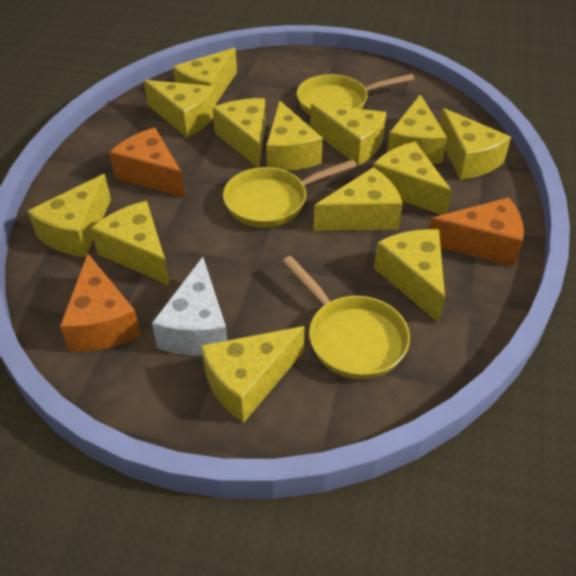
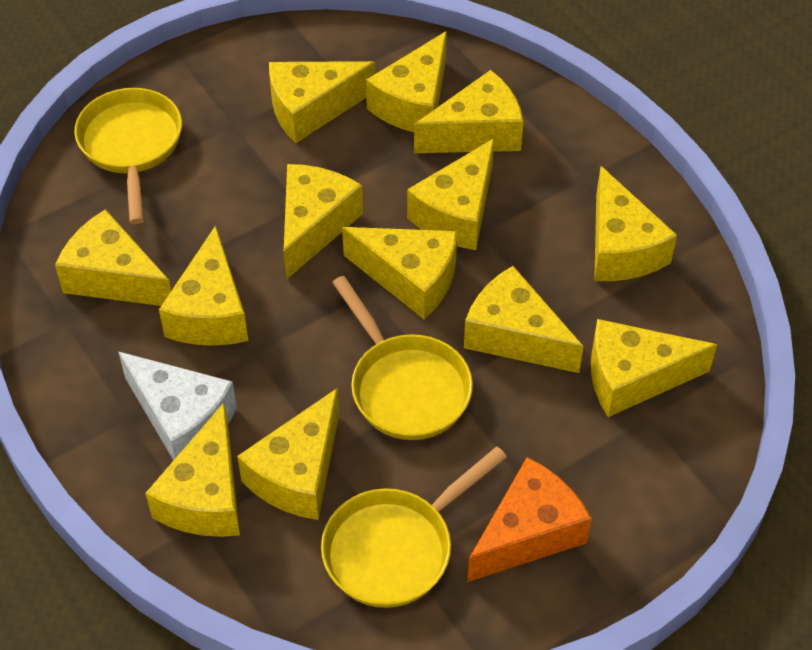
orange cheese: 3 -> 1

